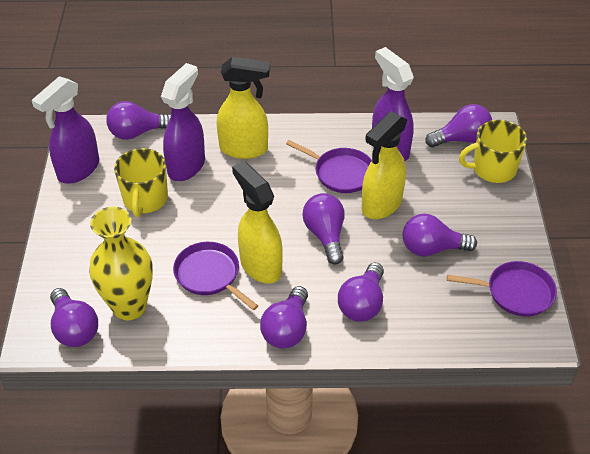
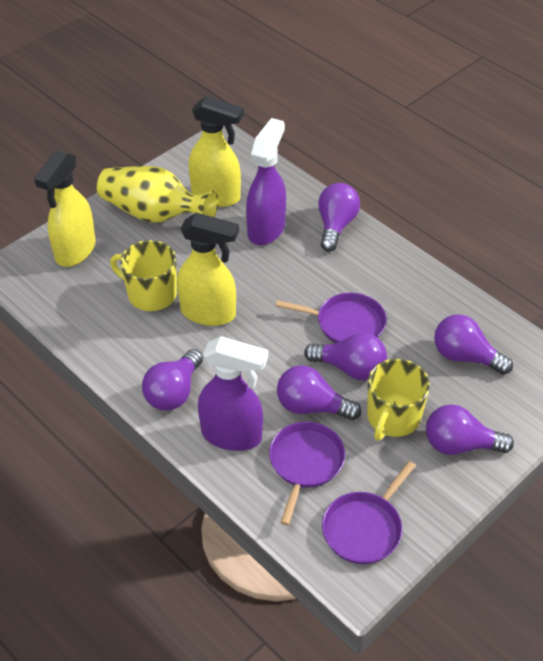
purple light bulb: 7 -> 6
purple spray bottle: 3 -> 2

